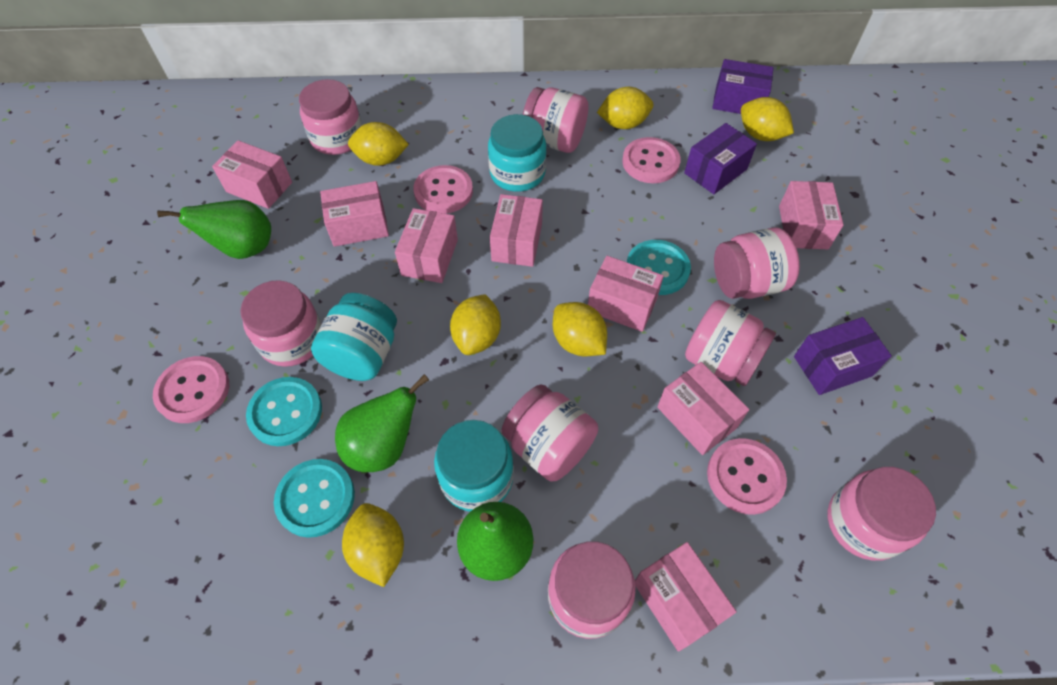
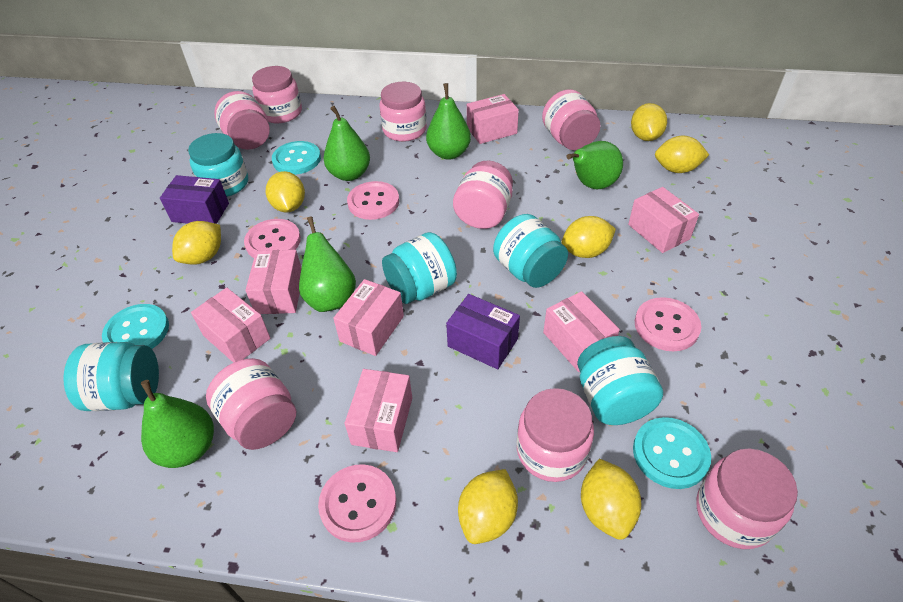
green pear: 3 -> 5
pink box: 8 -> 7
purple box: 3 -> 2
turquoise jar: 3 -> 5
yellow lemon: 6 -> 7

